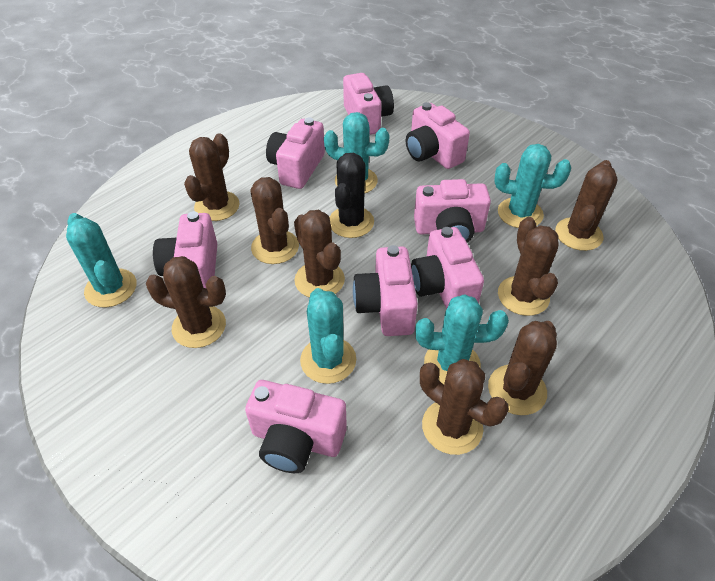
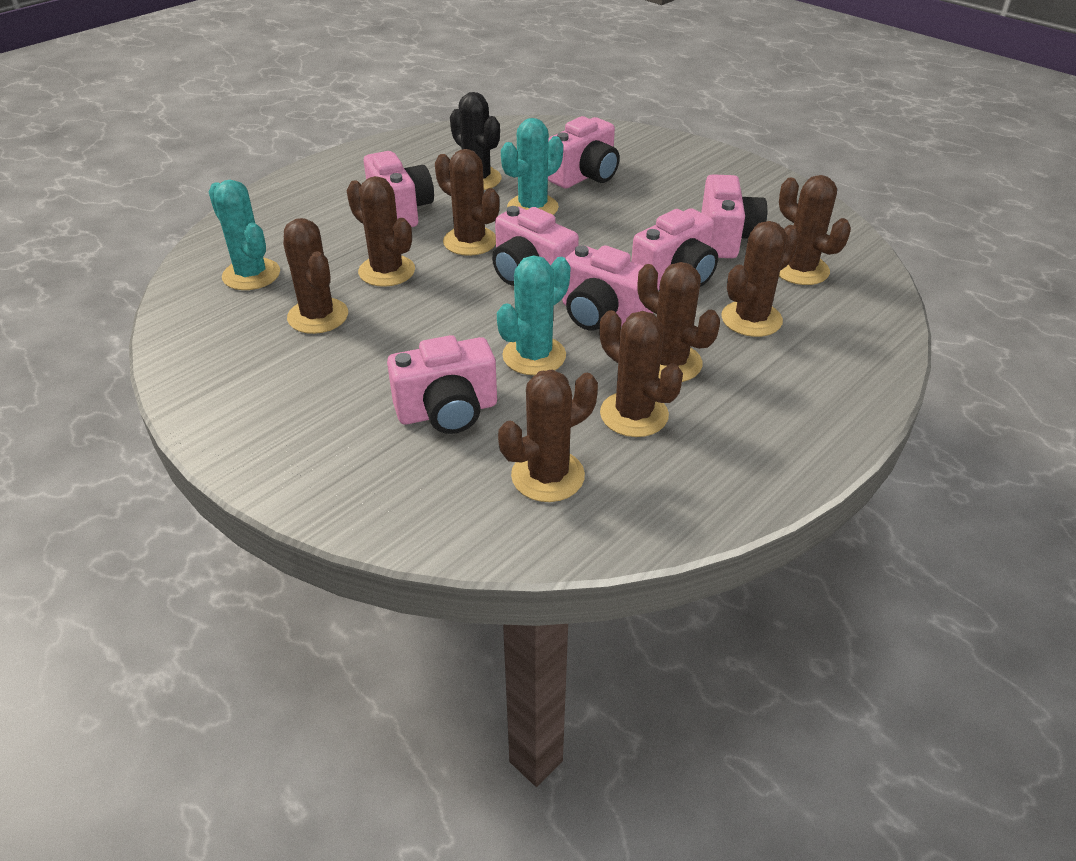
pink camera: 8 -> 7
turquoise cactus: 5 -> 3

